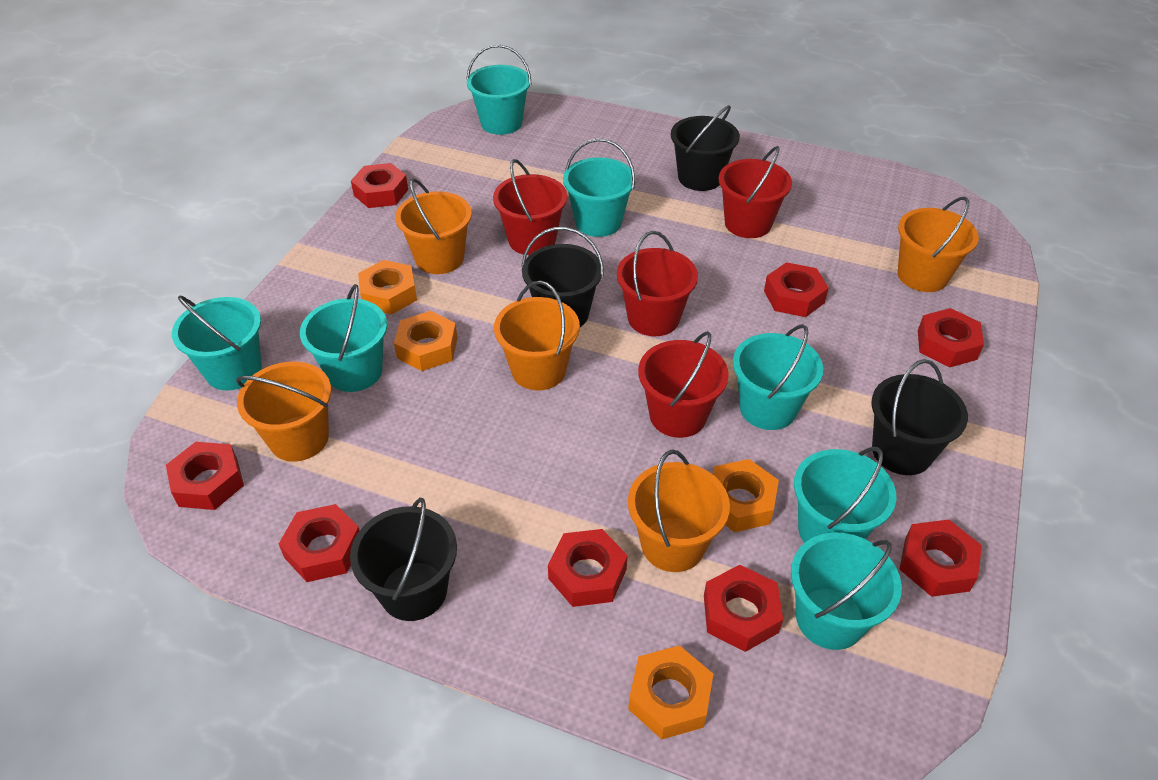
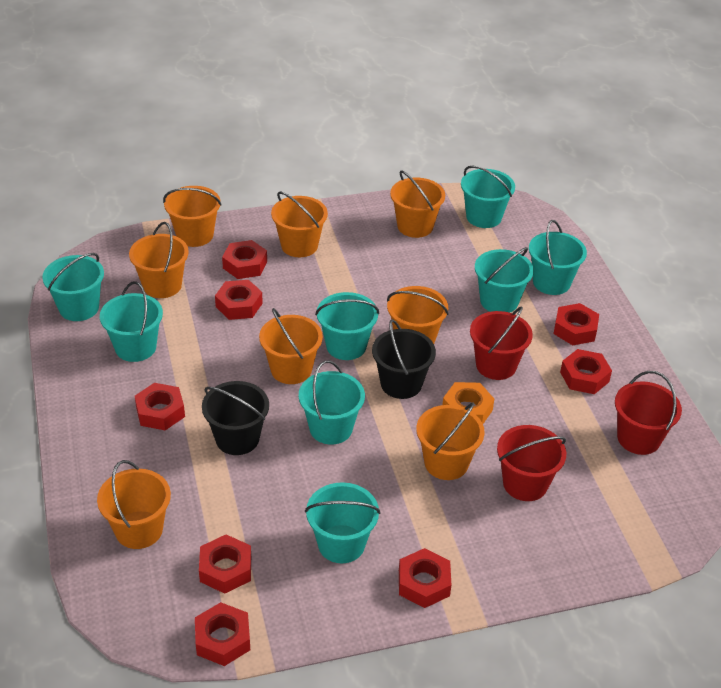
black bucket: 4 -> 2
orange bucket: 5 -> 8
orange nut: 4 -> 1
red bucket: 4 -> 3
turquoise bucket: 7 -> 8

